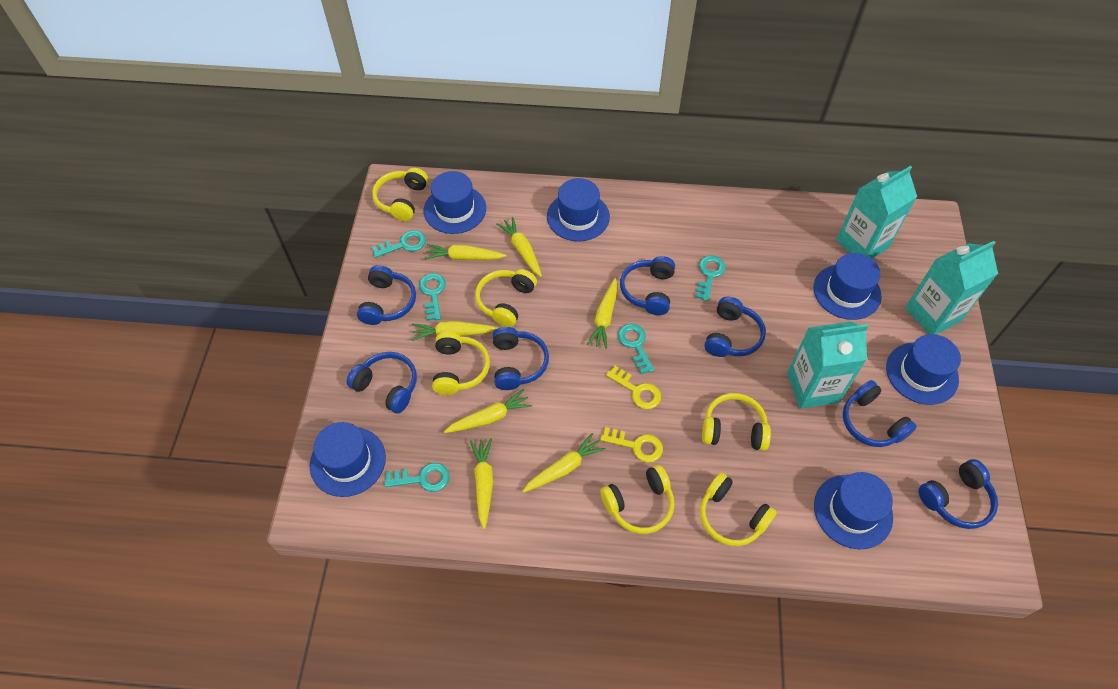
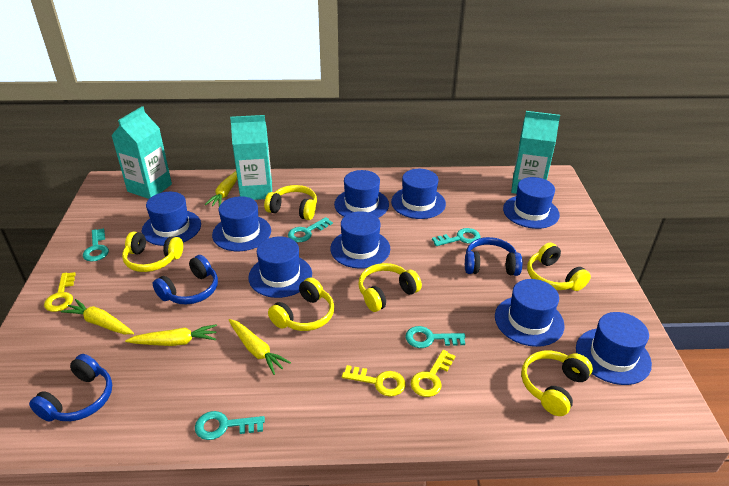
blue hat: 6 -> 9
blue headphones: 7 -> 3
yellow carrot: 7 -> 4
yellow key: 2 -> 3

